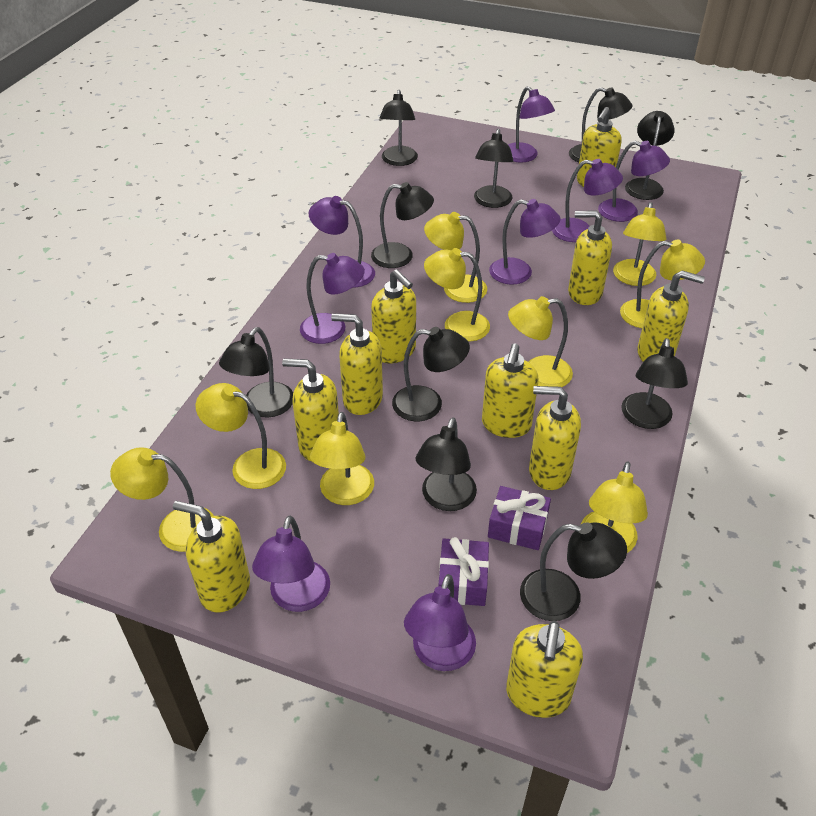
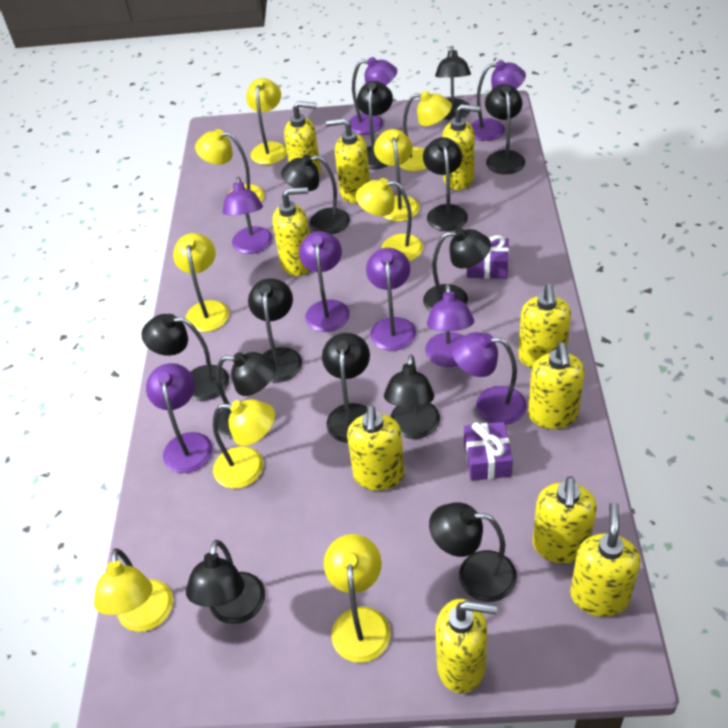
black lamp: 10 -> 13

